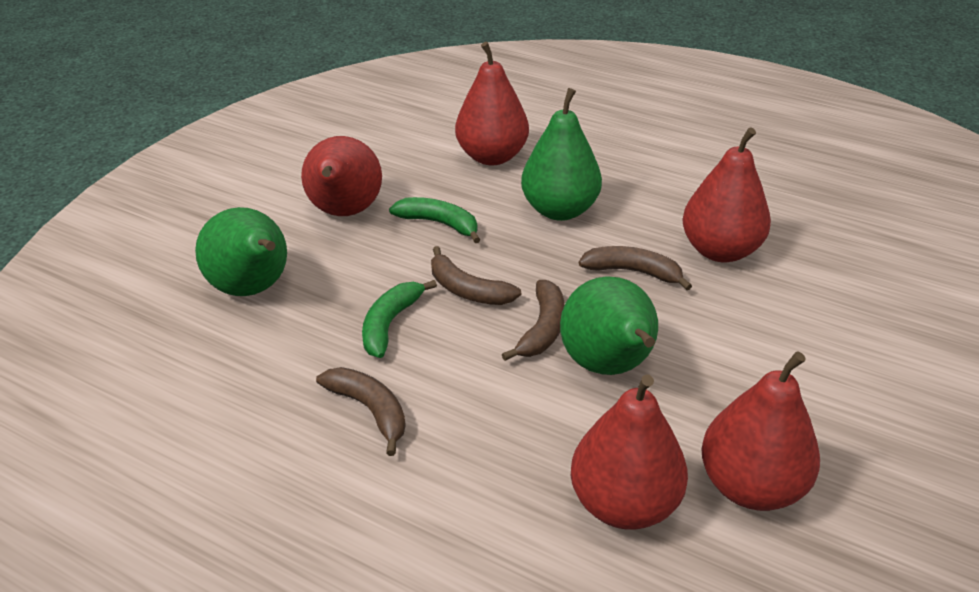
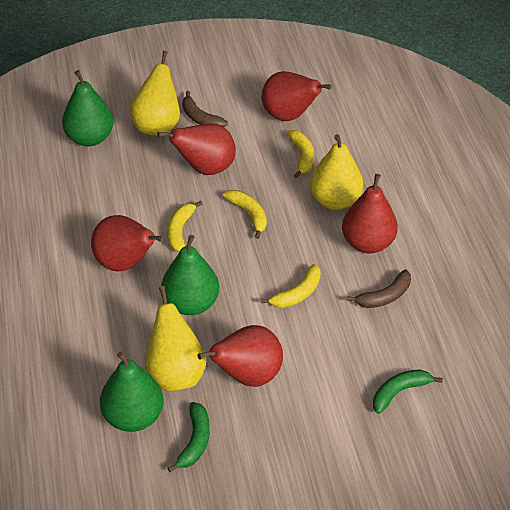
brown banana: 4 -> 2
yellow banana: 0 -> 4
yellow pear: 0 -> 3

